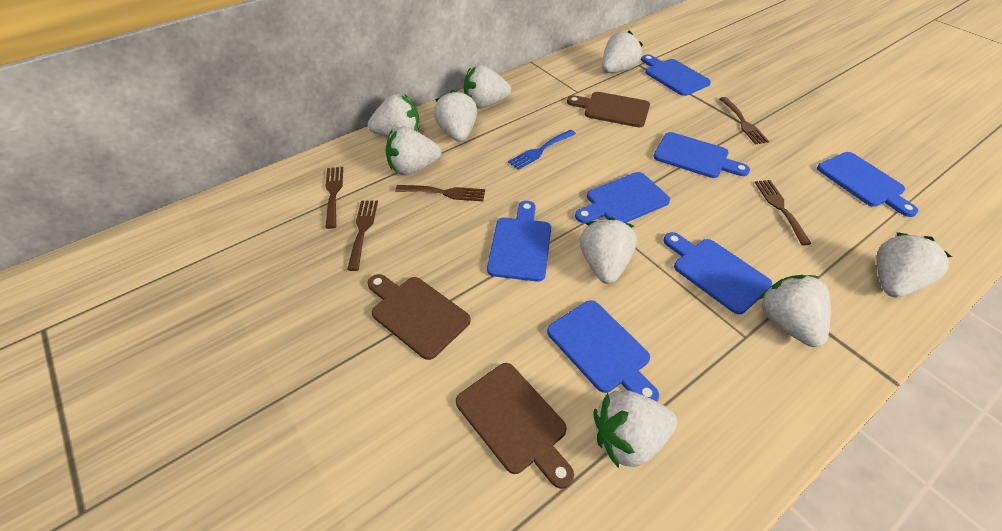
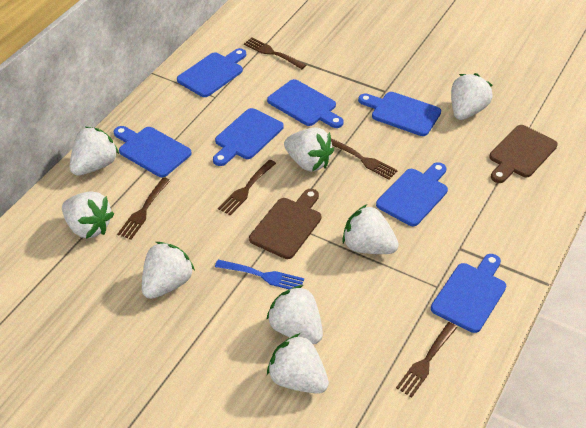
brown cutting board: 3 -> 2
white strawberry: 9 -> 8

